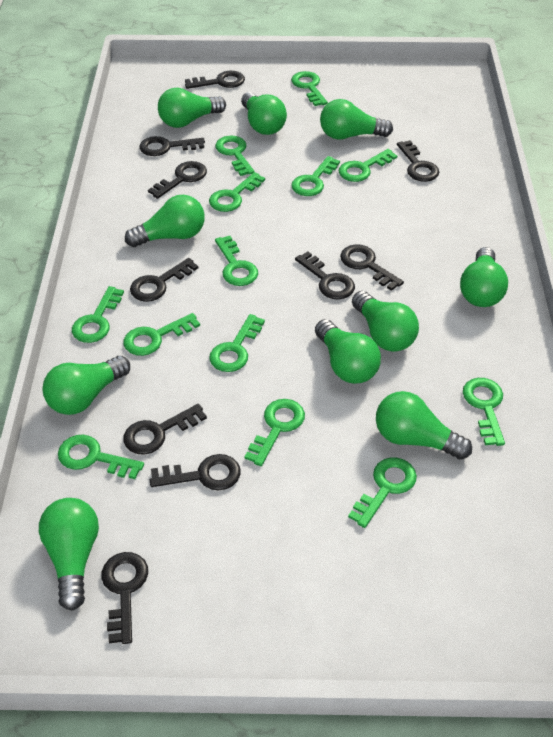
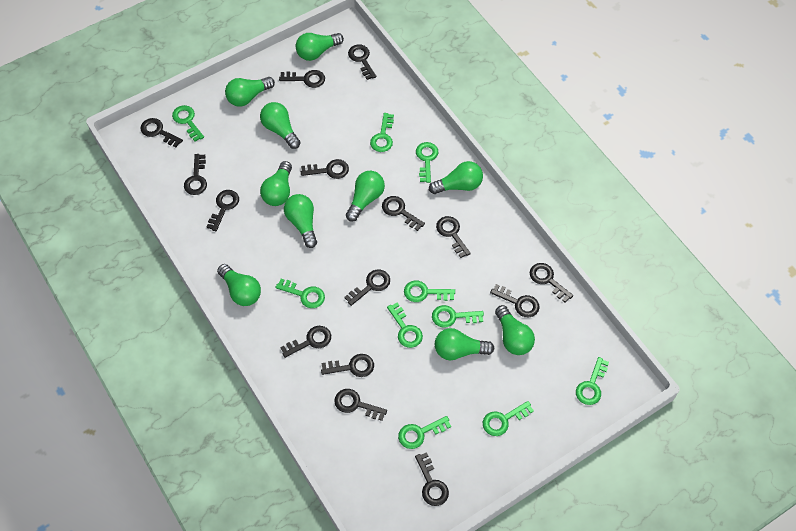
black key: 10 -> 15
green key: 13 -> 10

